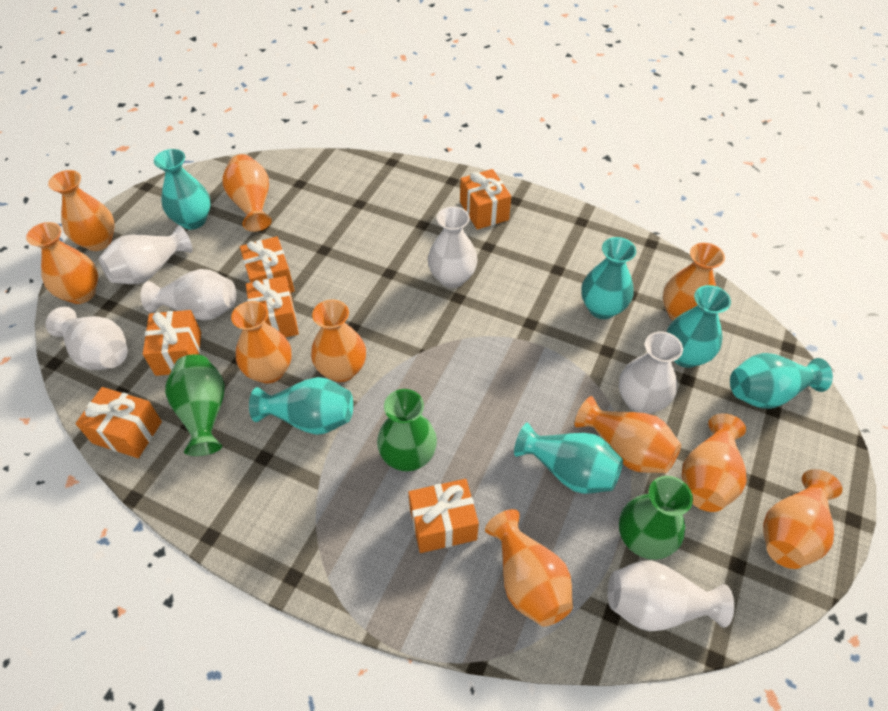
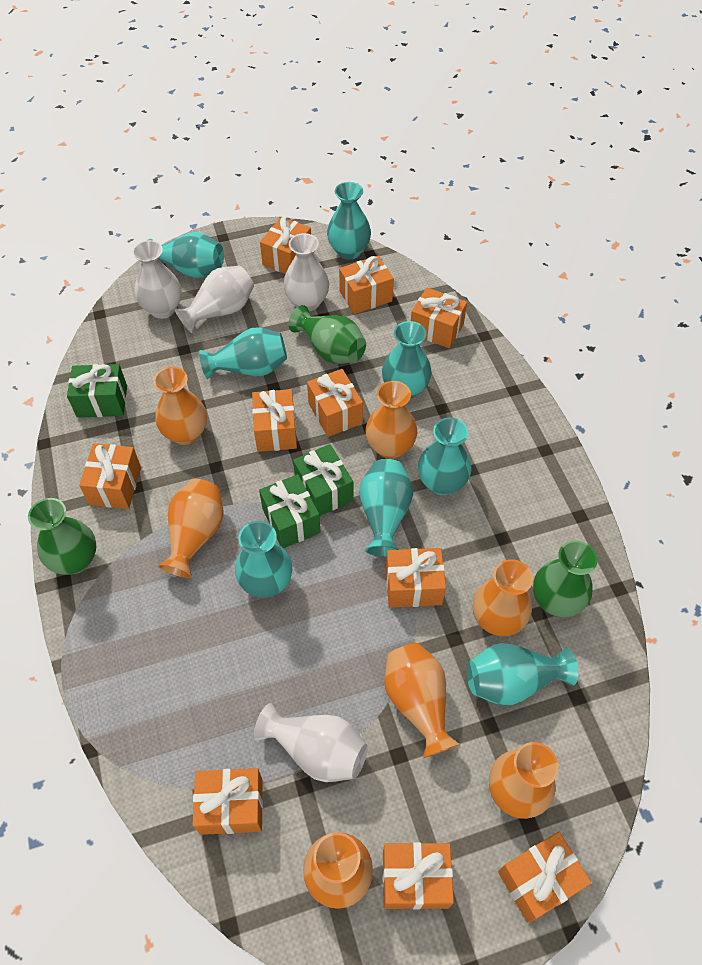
green gift: 0 -> 3
orange gift: 6 -> 10
orange vase: 10 -> 7
turquoise vase: 6 -> 8
white vase: 6 -> 4

